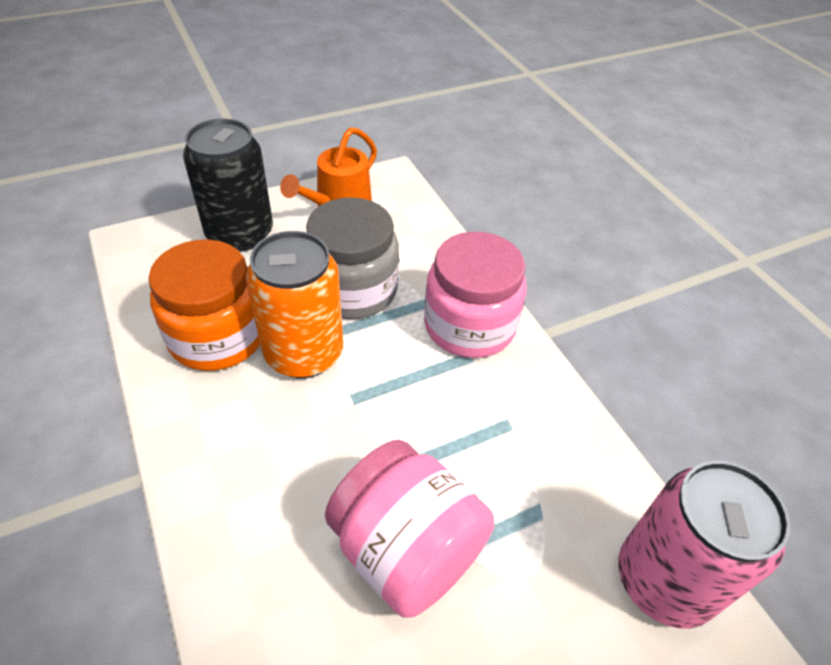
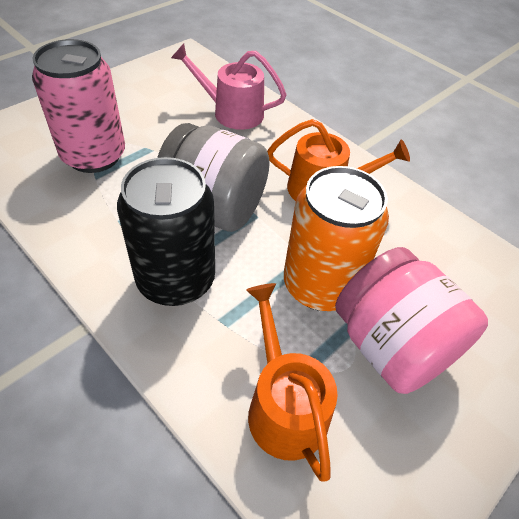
orange jar: 1 -> 0
orange watering can: 1 -> 2
pink jar: 2 -> 1
pink watering can: 0 -> 1

